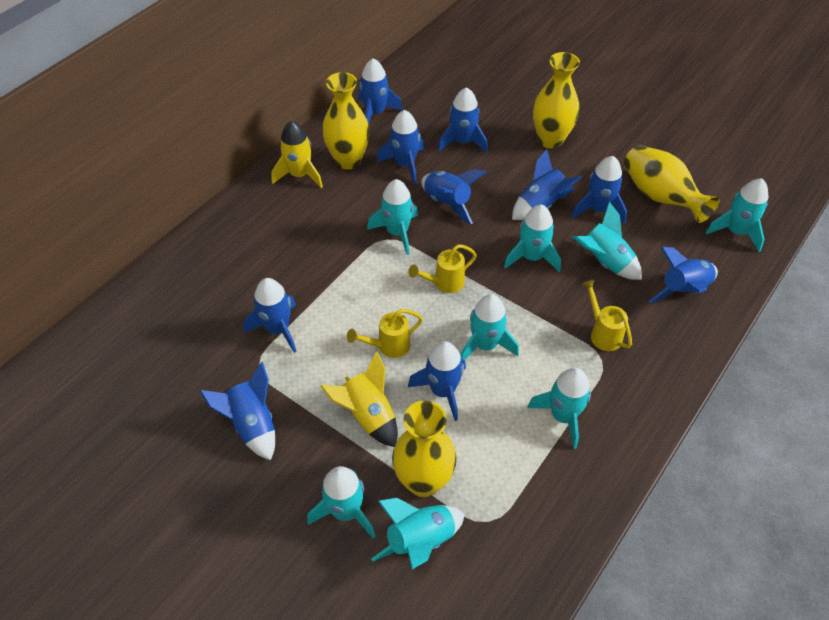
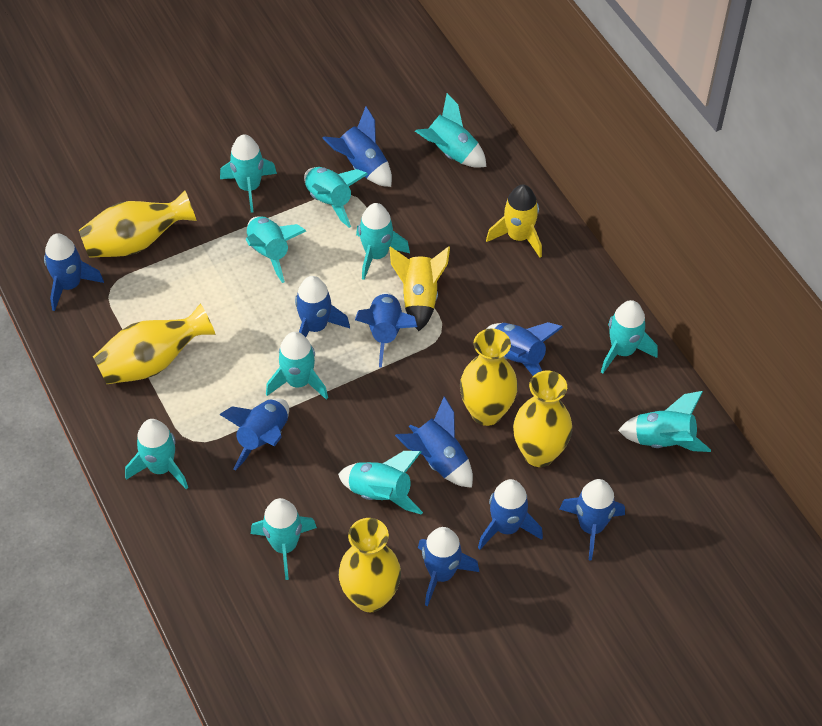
turquoise rocket: 8 -> 11
yellow vase: 4 -> 5
yellow watering can: 3 -> 0

